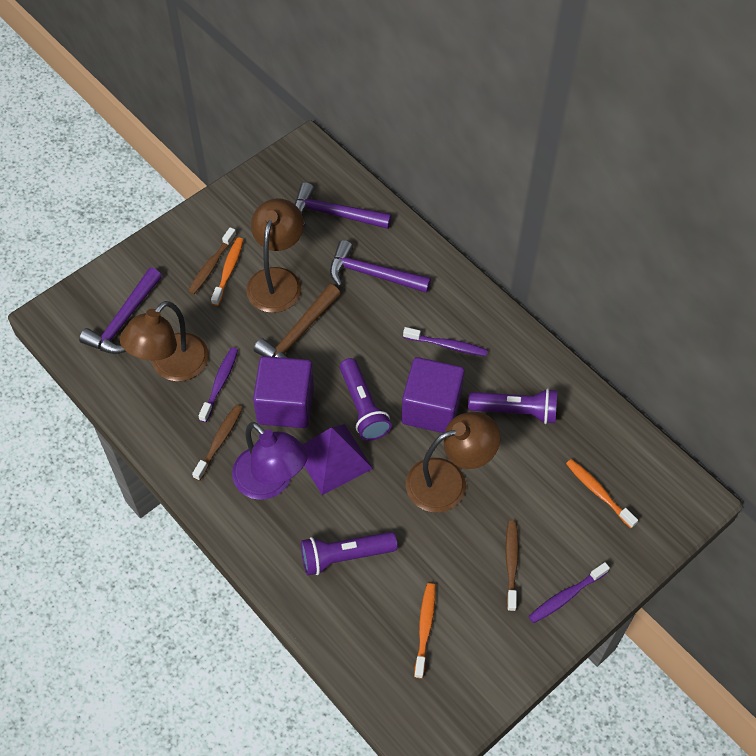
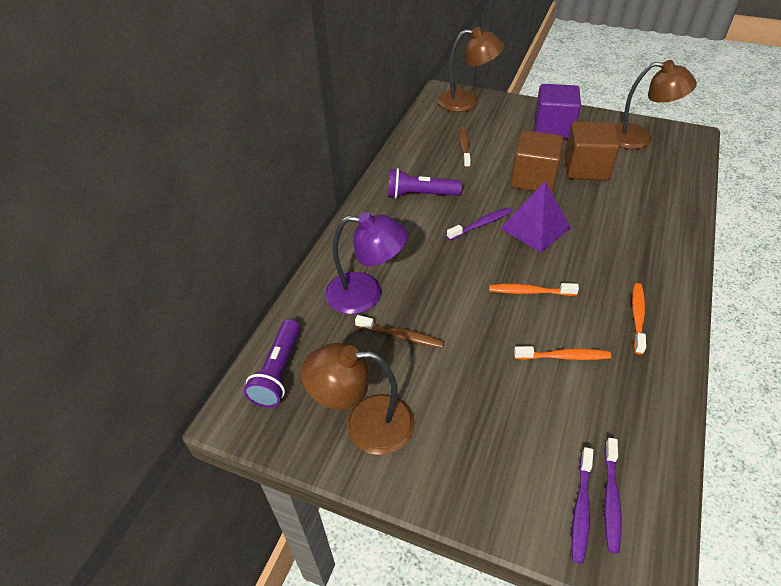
brown cube: 0 -> 2
brown hammer: 1 -> 0
brown toothbrush: 3 -> 2
purple cube: 2 -> 1
purple flashlight: 3 -> 2
purple hammer: 3 -> 0

